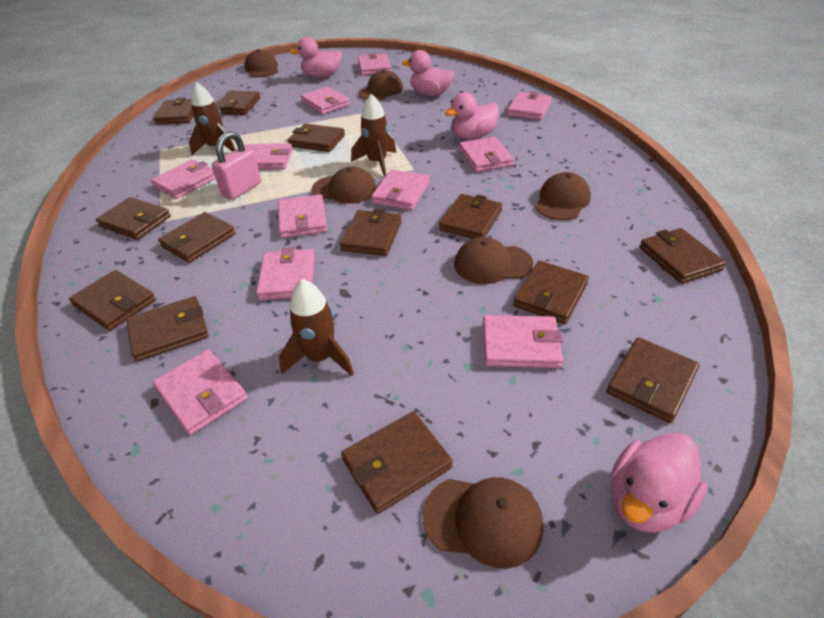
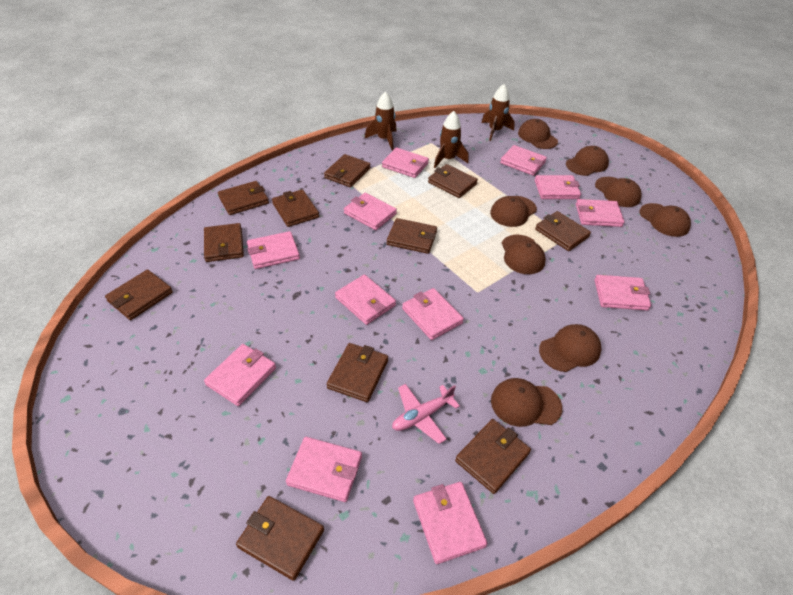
brown cap: 6 -> 8
brown wallet: 13 -> 11
pink duck: 4 -> 0
pink padlock: 1 -> 0
pink plane: 0 -> 1
pink wallet: 11 -> 12

